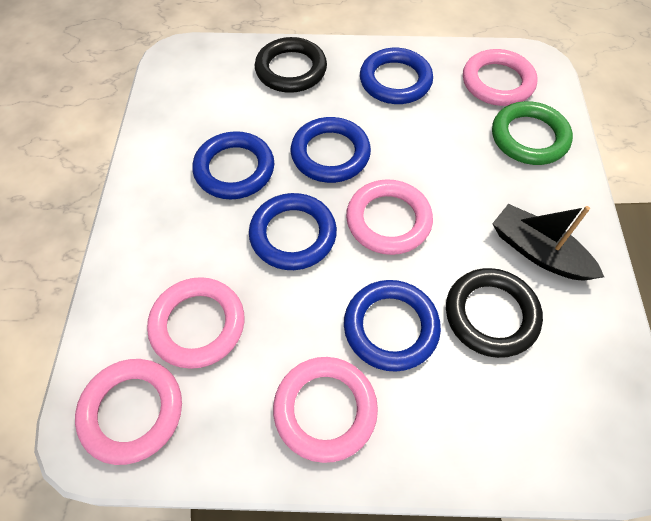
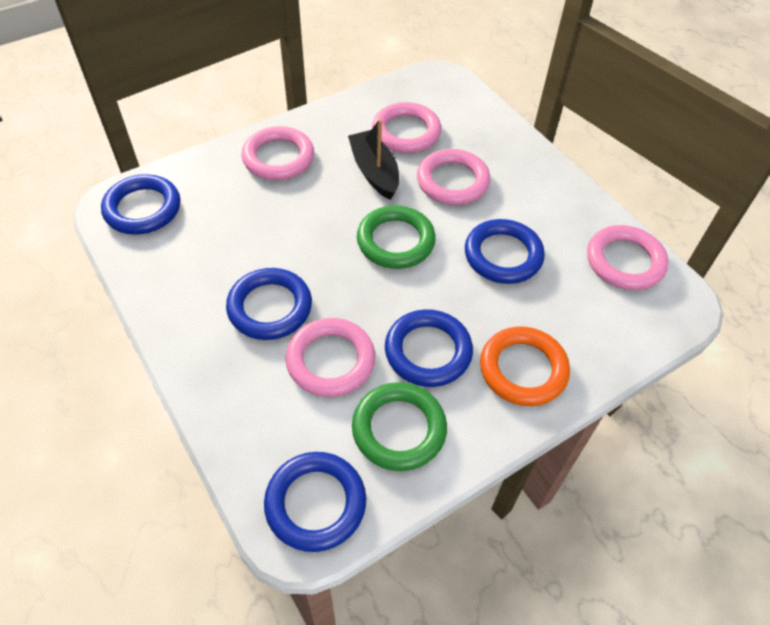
black ring: 2 -> 0
green ring: 1 -> 2
orange ring: 0 -> 1

